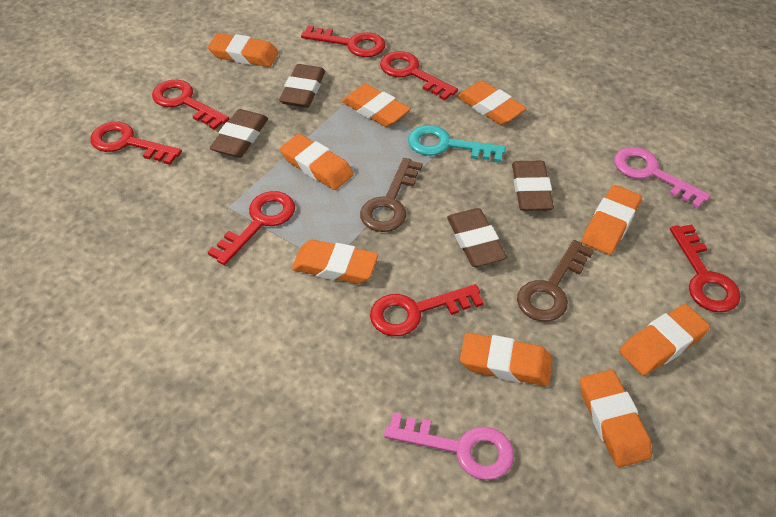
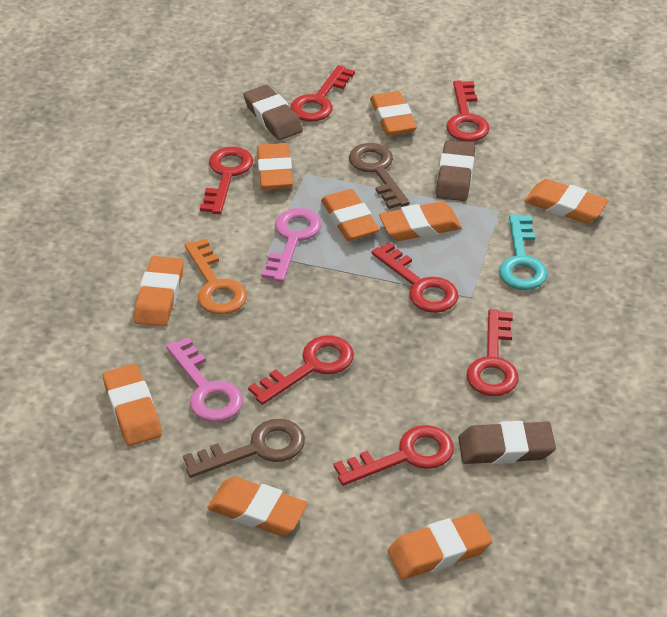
brown eraser: 4 -> 3
orange key: 0 -> 1

